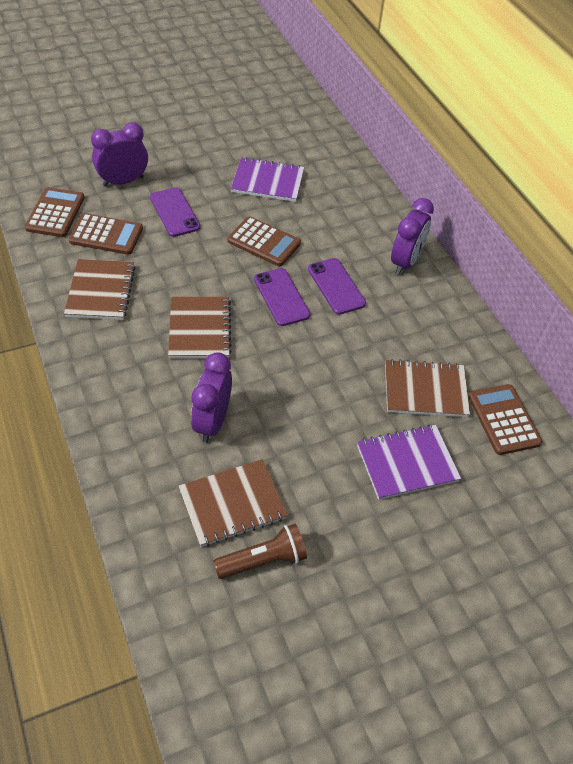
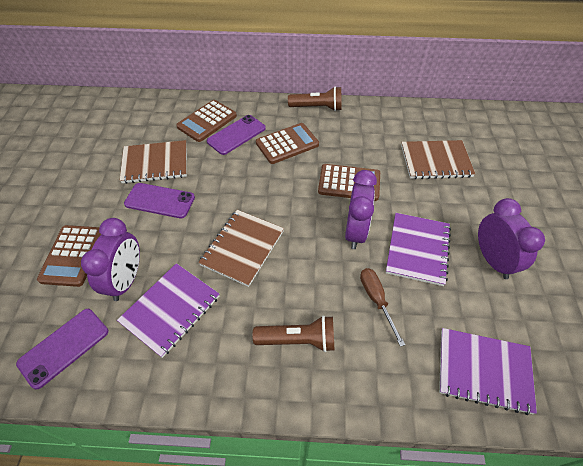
brown flashlight: 1 -> 2
brown notebook: 4 -> 3
brown screwdriver: 0 -> 1
purple notebook: 2 -> 3

